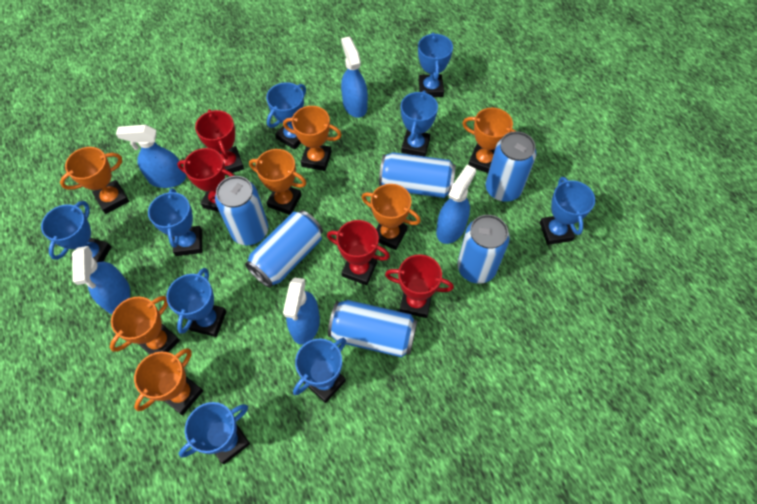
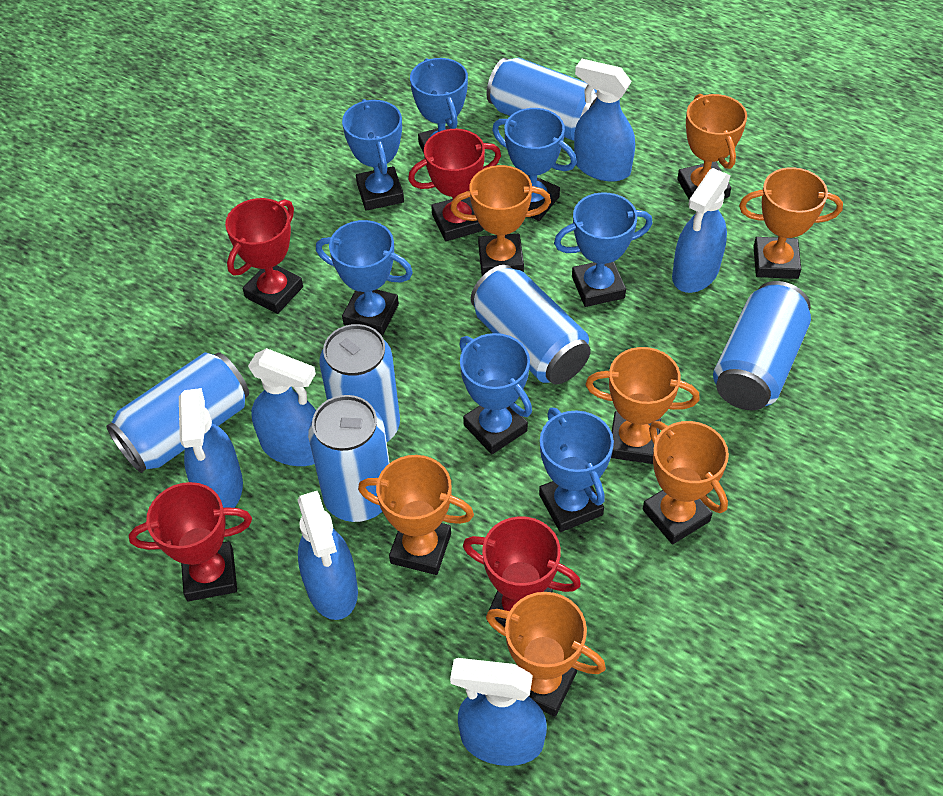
blue spray bottle: 5 -> 6
blue trophy: 9 -> 7

